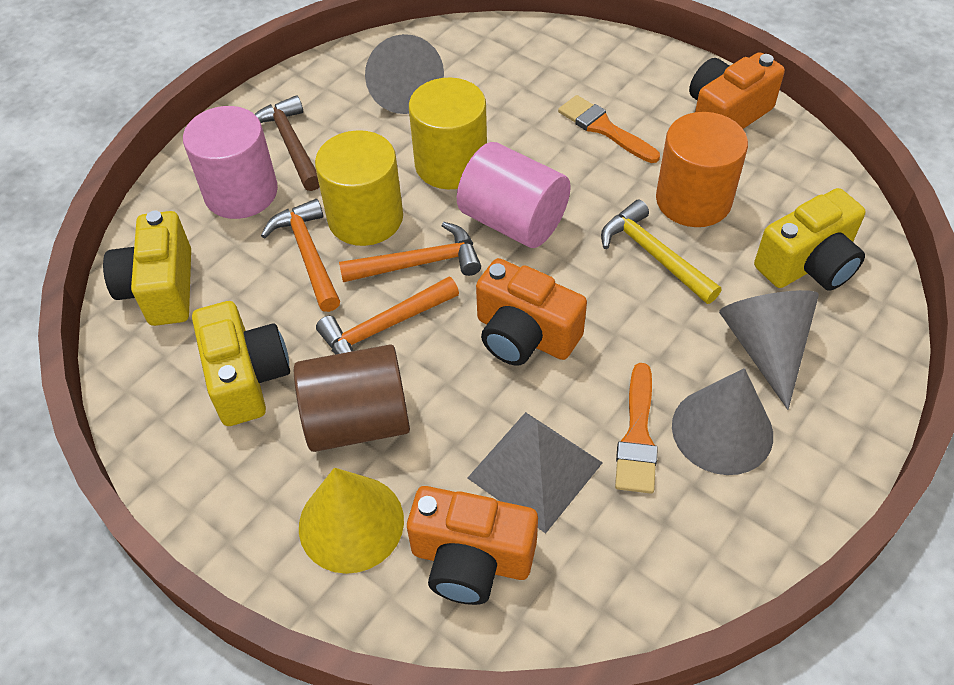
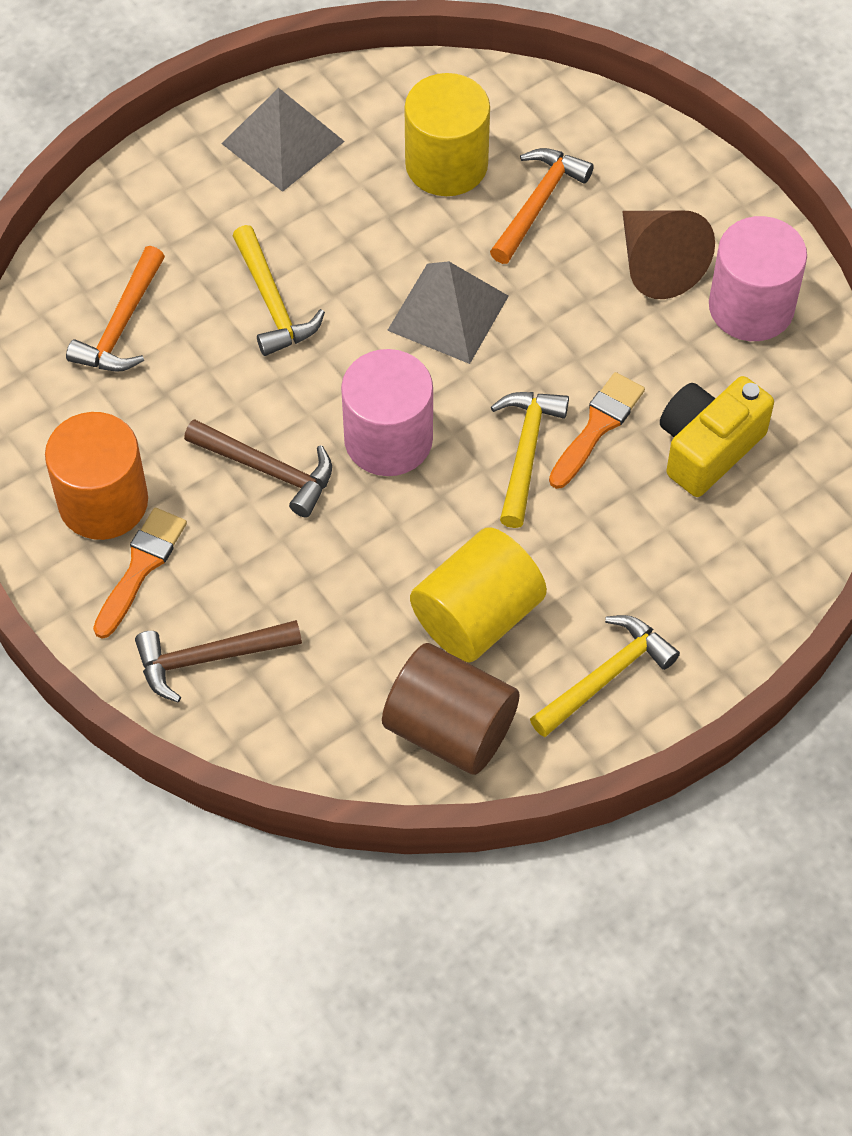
brown cone: 0 -> 1
brown hammer: 1 -> 2
grey cone: 3 -> 0
grey pyramid: 1 -> 2
orange camera: 3 -> 0
orange hammer: 3 -> 2
yellow camera: 3 -> 1
yellow cone: 1 -> 0
yellow hammer: 1 -> 3

